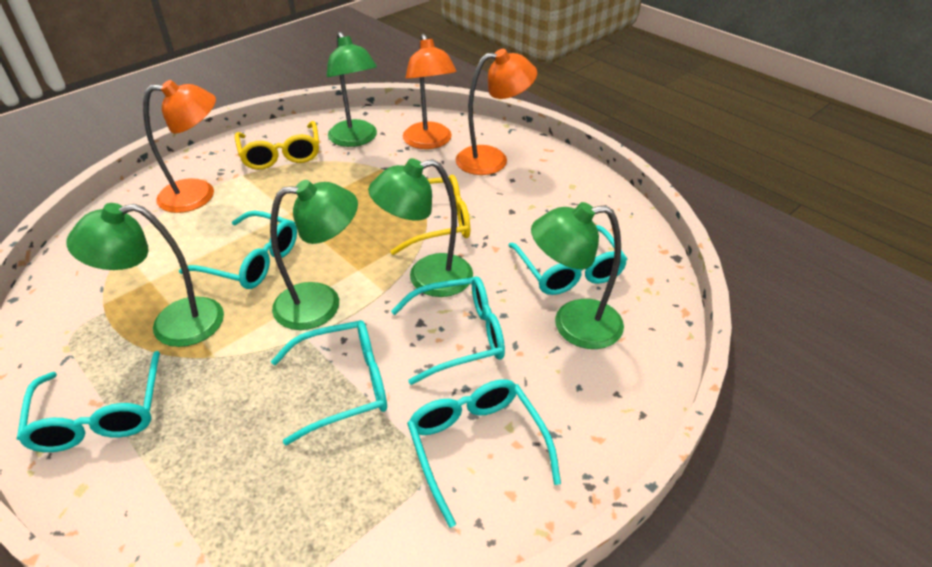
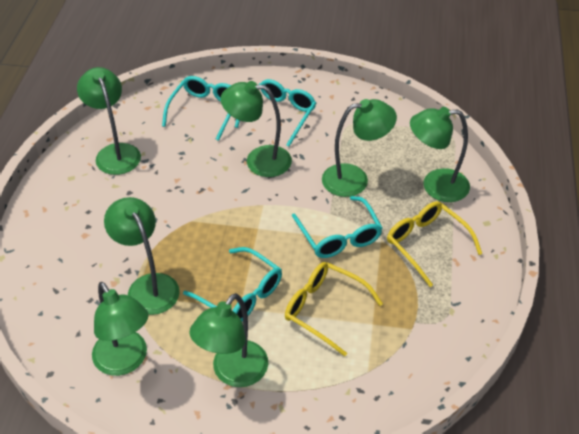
green lamp: 5 -> 7
orange lamp: 3 -> 0
turquoise glasses: 6 -> 4

